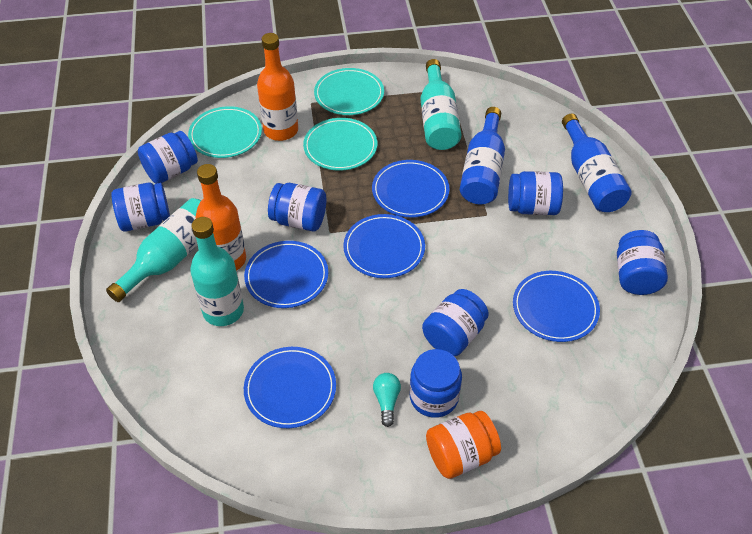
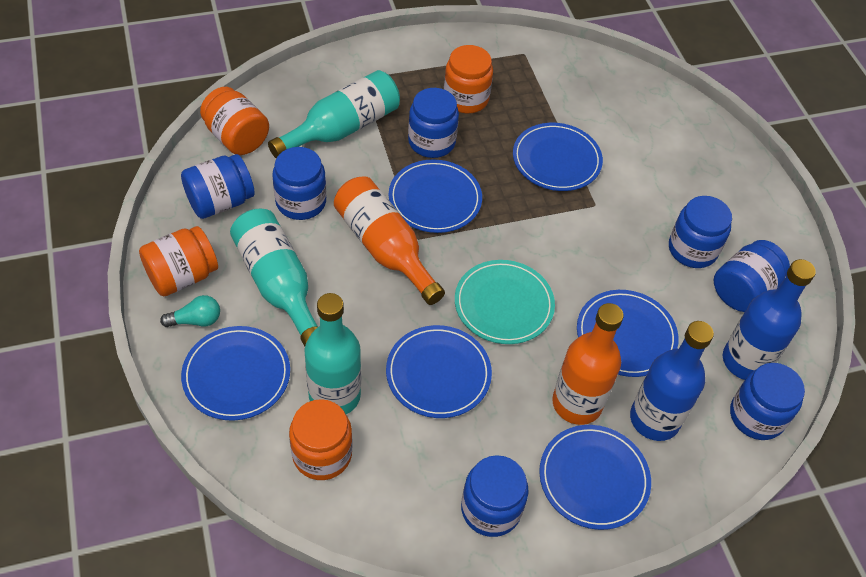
blue plate: 5 -> 6
orange jar: 1 -> 4
turquoise plate: 3 -> 1

